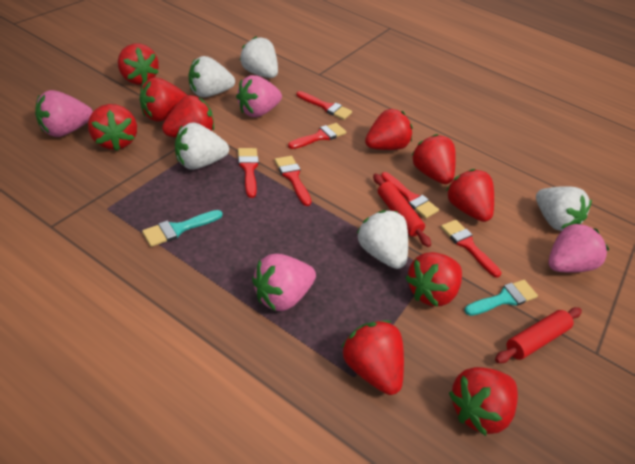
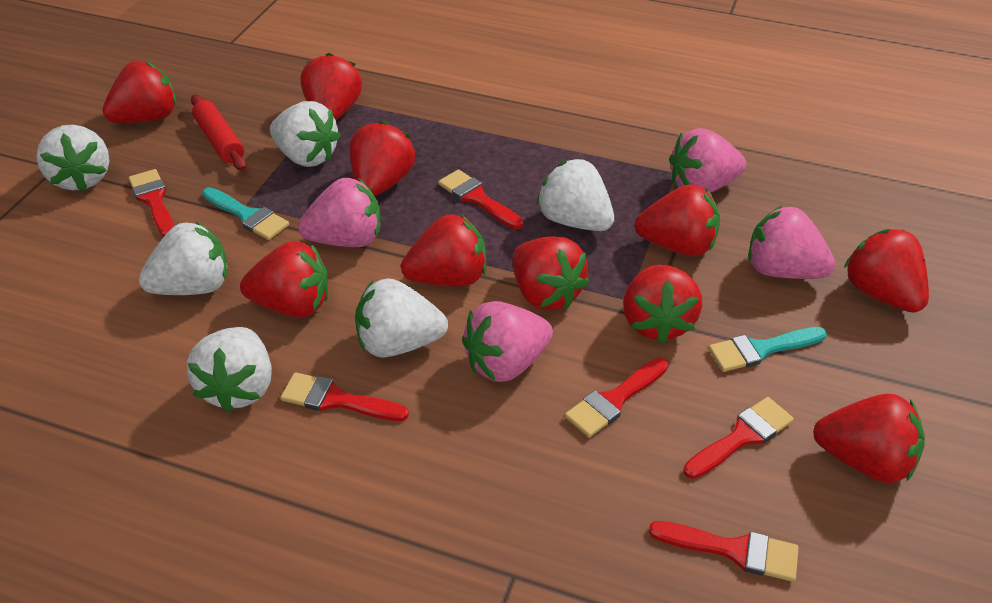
red rolling pin: 2 -> 1
white strawberry: 5 -> 6

